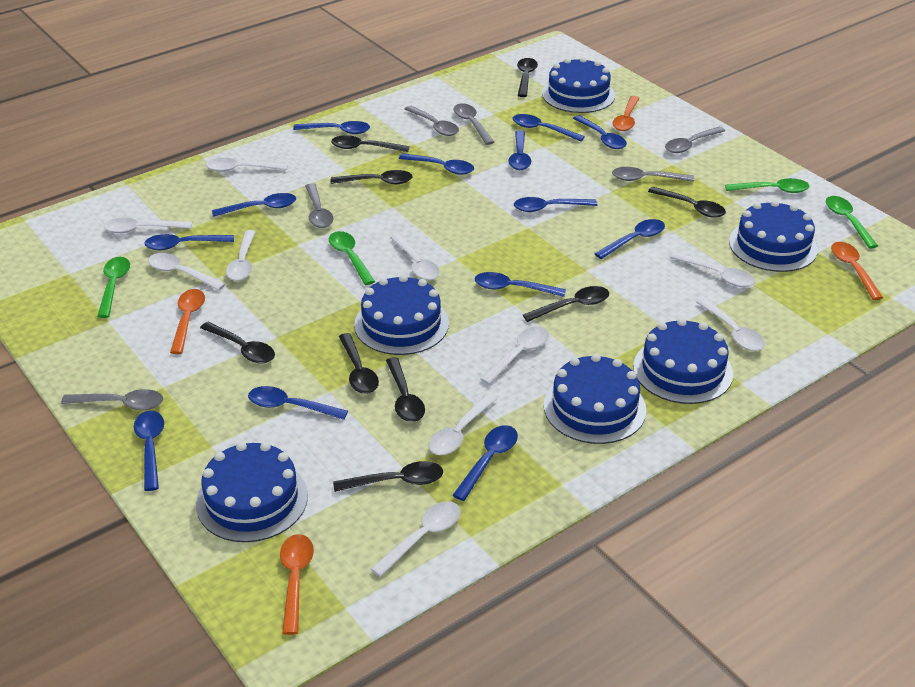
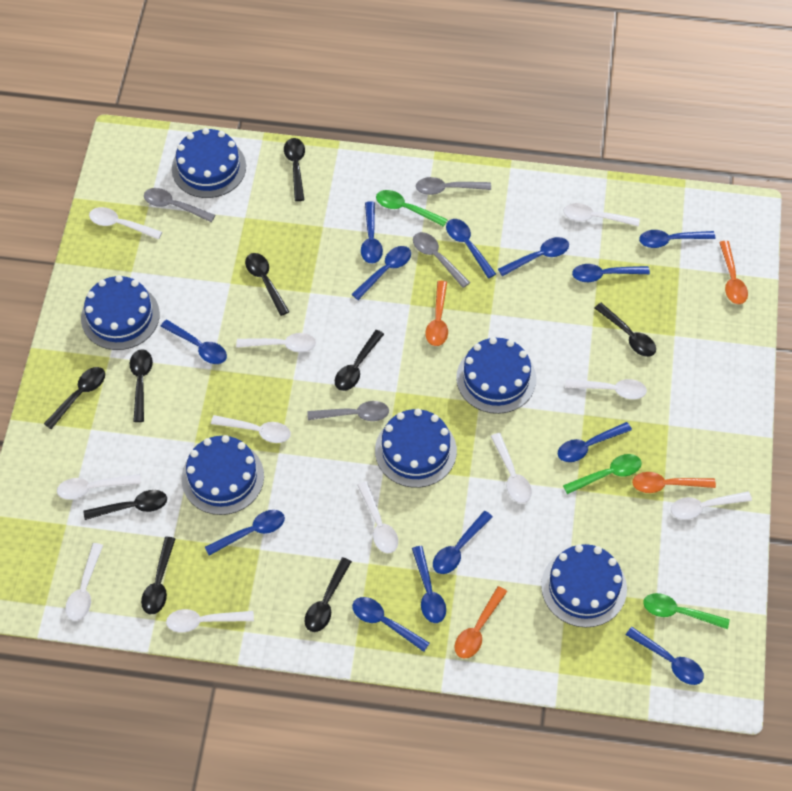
green spoon: 4 -> 3
grey spoon: 6 -> 4
white spoon: 10 -> 11

